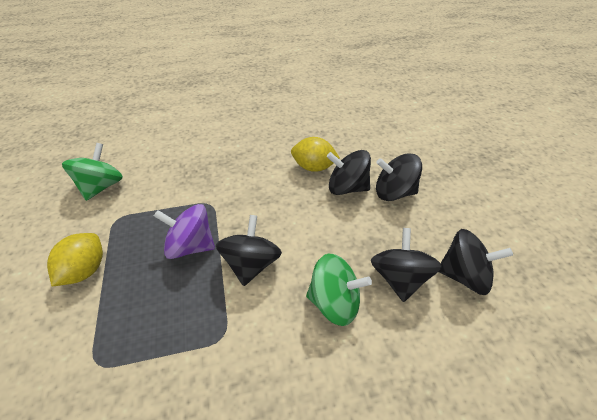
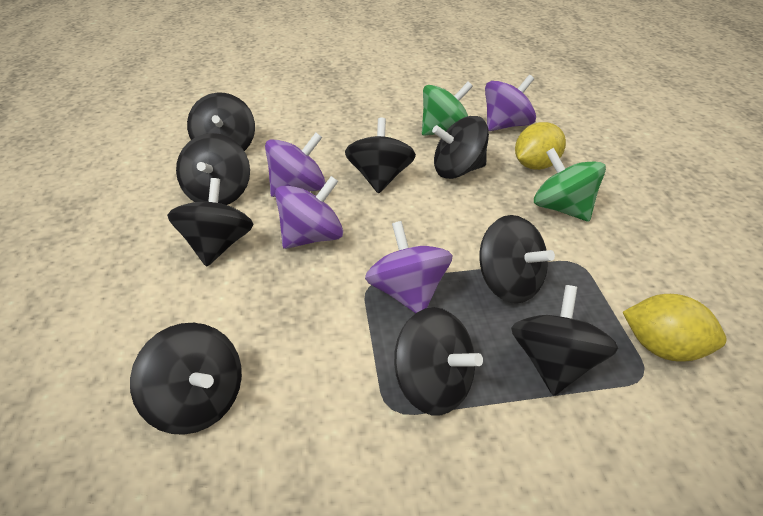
black spinning top: 5 -> 9
purple spinning top: 1 -> 4

